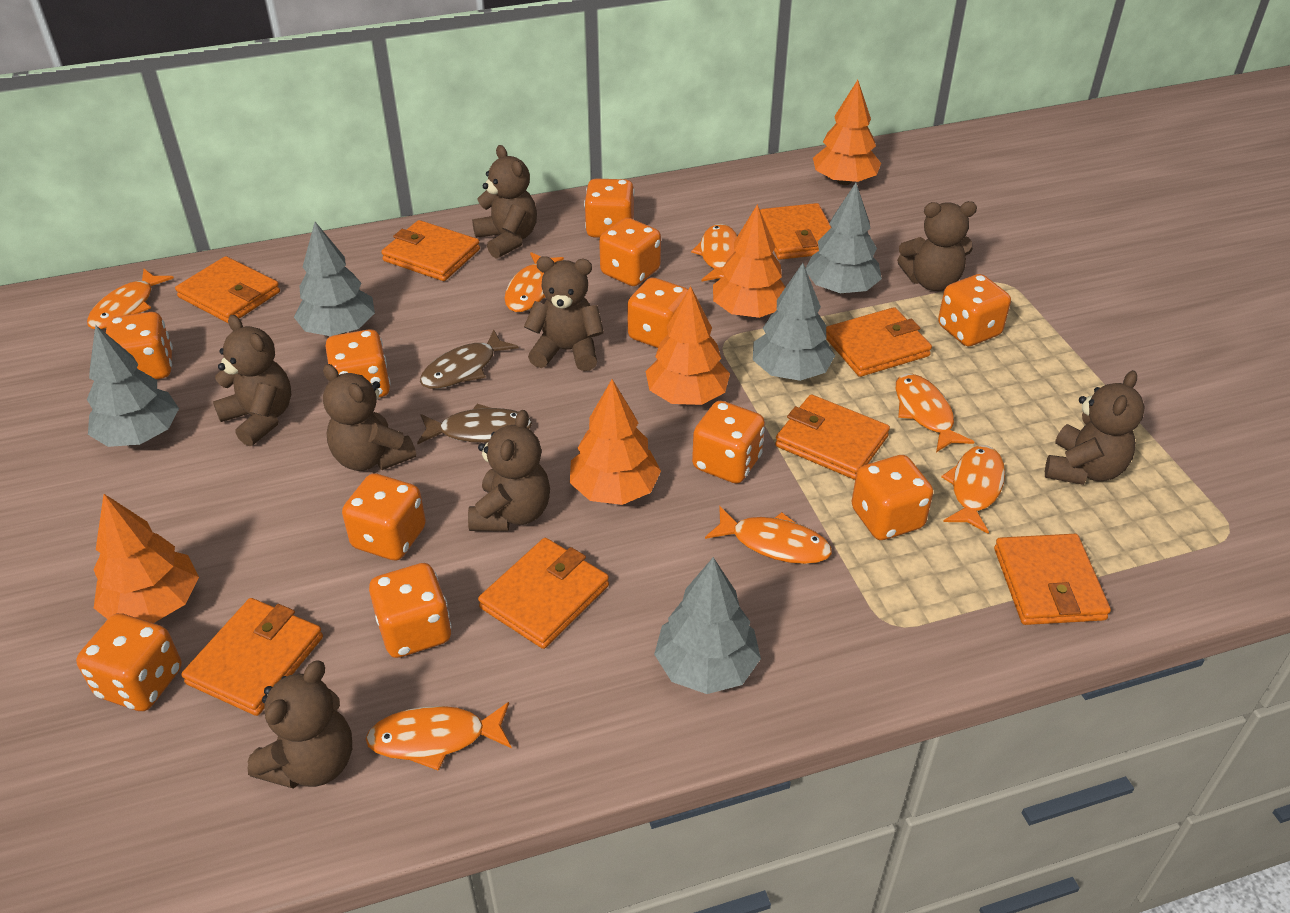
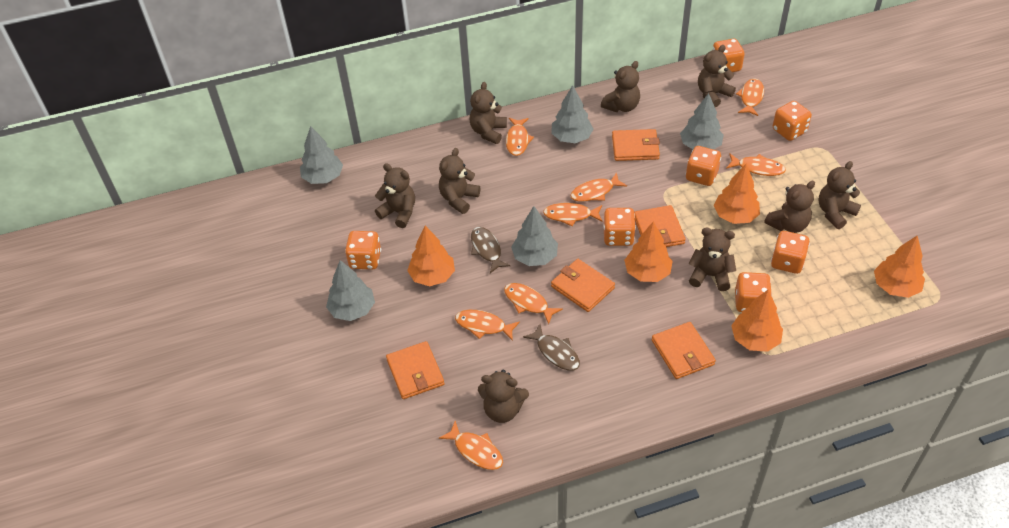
brown teddy bear: 8 -> 9
orange dice: 11 -> 7
orange fish: 7 -> 8
orange wallet: 8 -> 5

